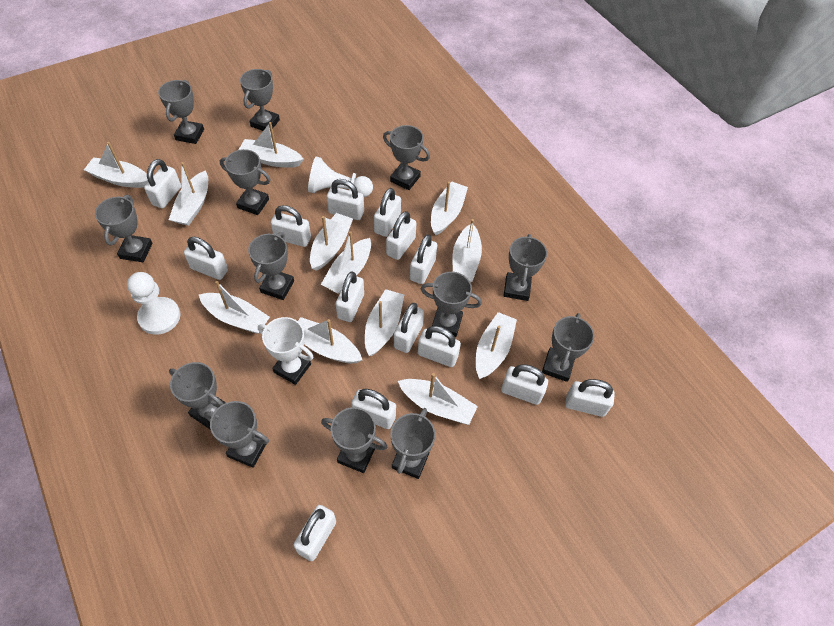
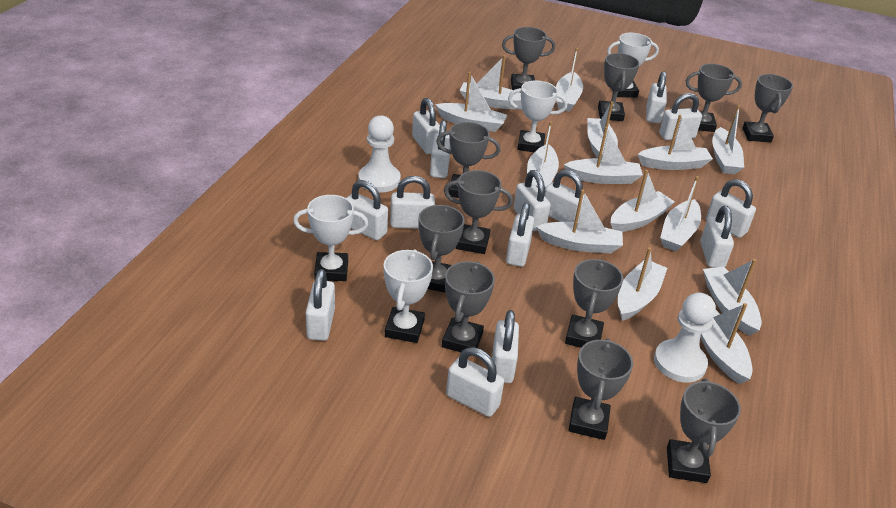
grey trophy: 13 -> 11
white boat: 12 -> 14
white trophy: 1 -> 4

